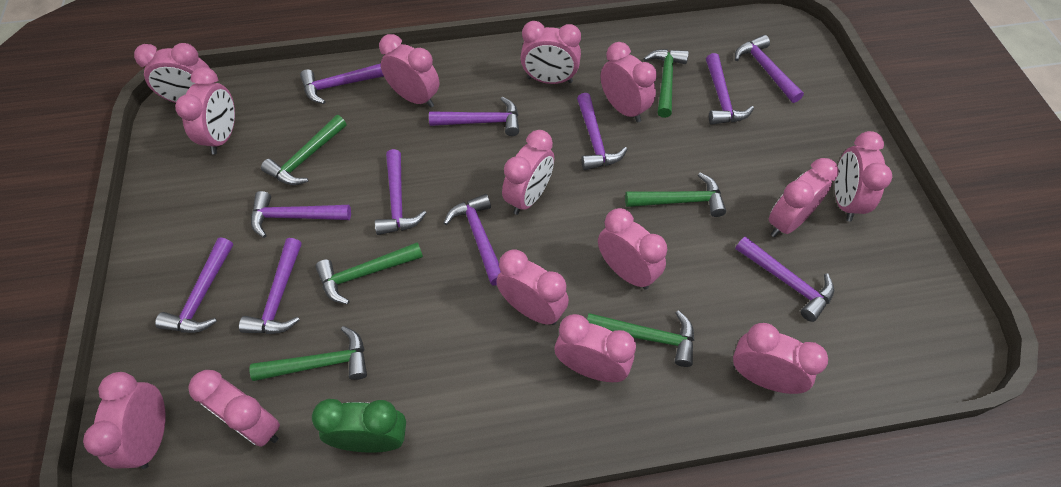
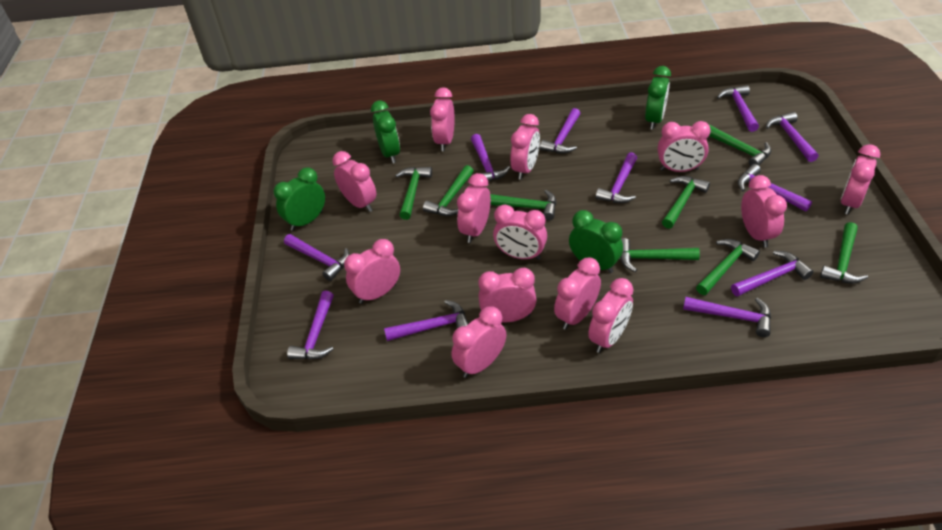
green clock: 1 -> 4
green hammer: 6 -> 8
pink clock: 14 -> 13

